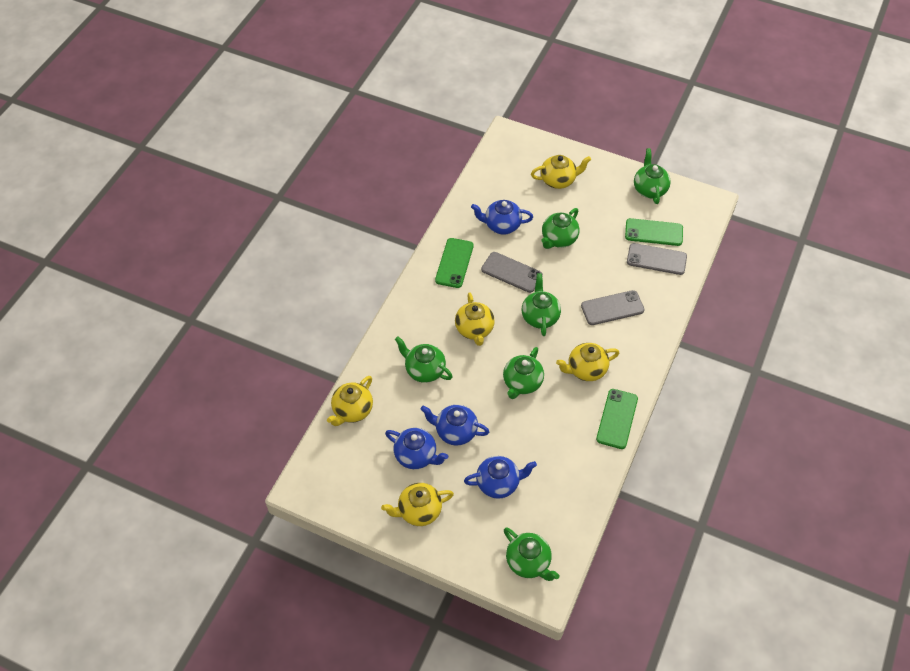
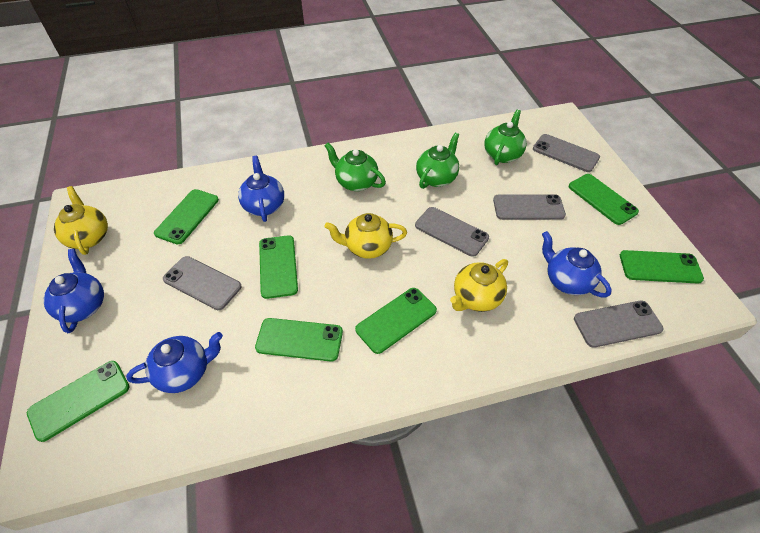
green phone: 3 -> 7
green teapot: 6 -> 3
grey phone: 3 -> 5
yellow teapot: 5 -> 3

